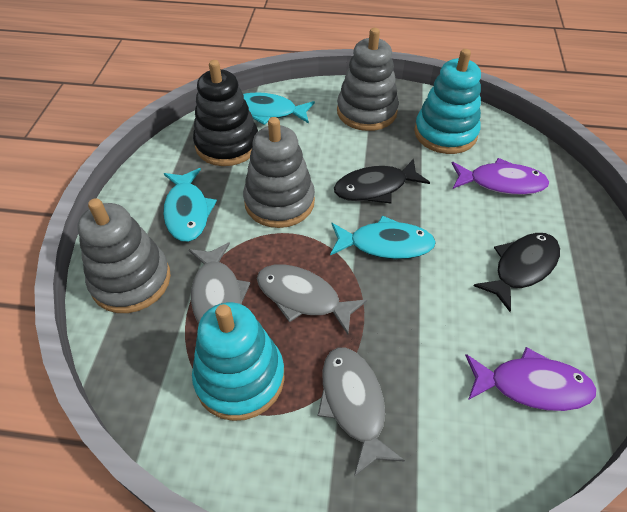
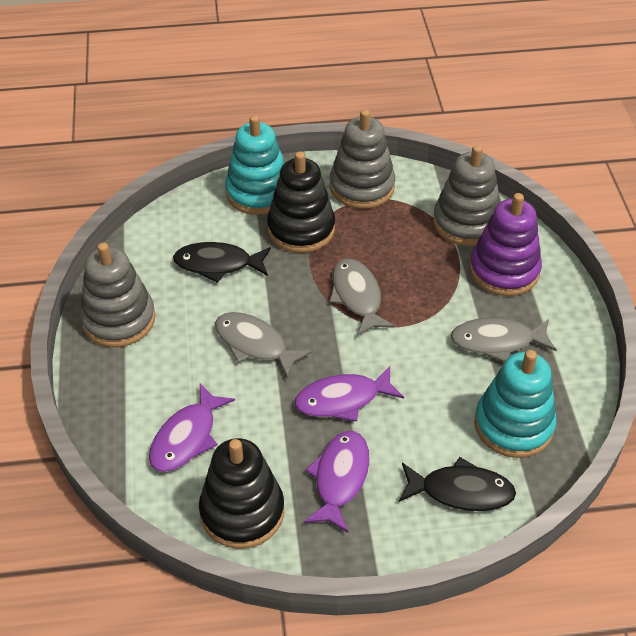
black stacking toy: 1 -> 2
purple fish: 2 -> 3
purple stacking toy: 0 -> 1
turquoise fish: 3 -> 0

